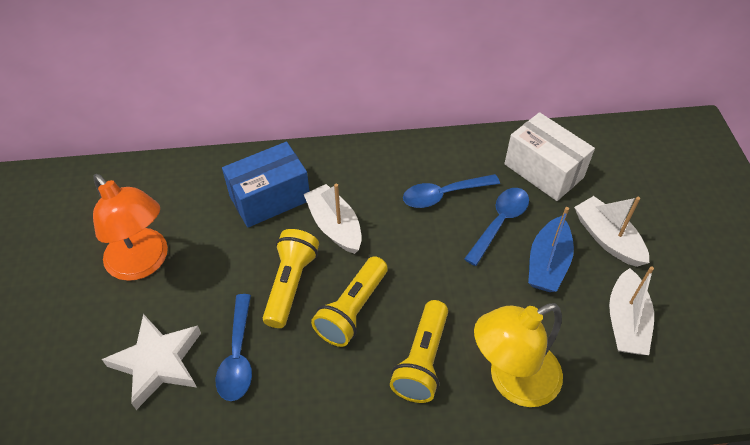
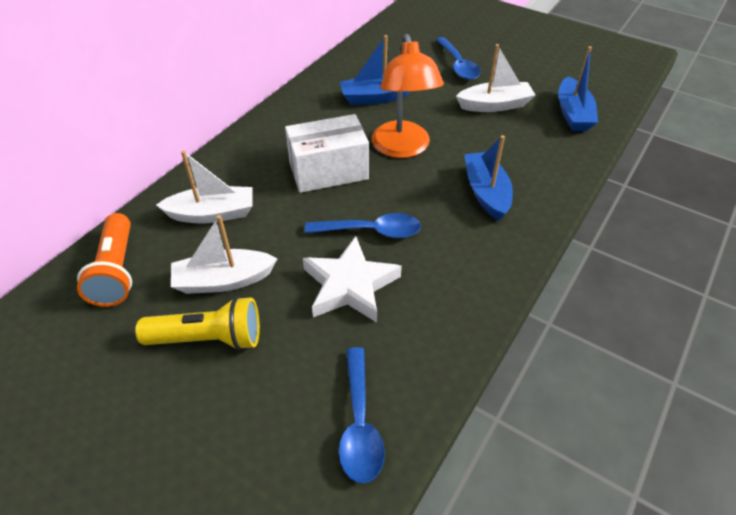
blue boat: 1 -> 3
blue box: 1 -> 0
orange flashlight: 0 -> 1
yellow flashlight: 3 -> 1
yellow lamp: 1 -> 0

